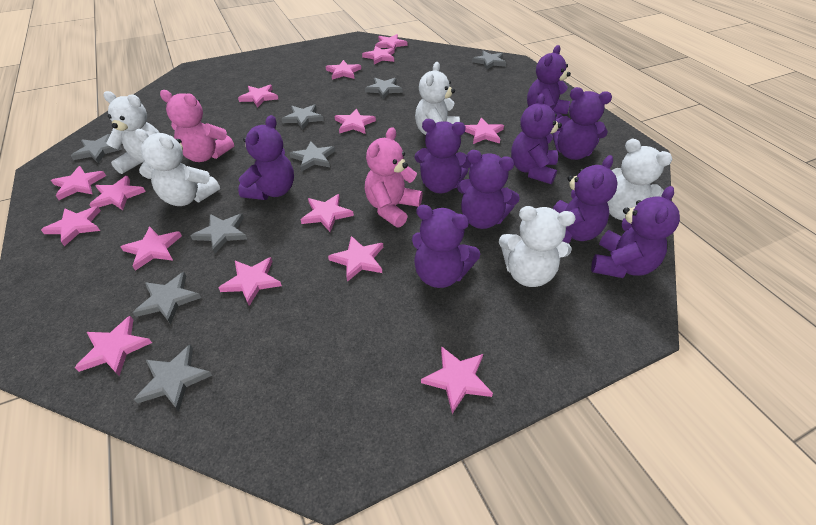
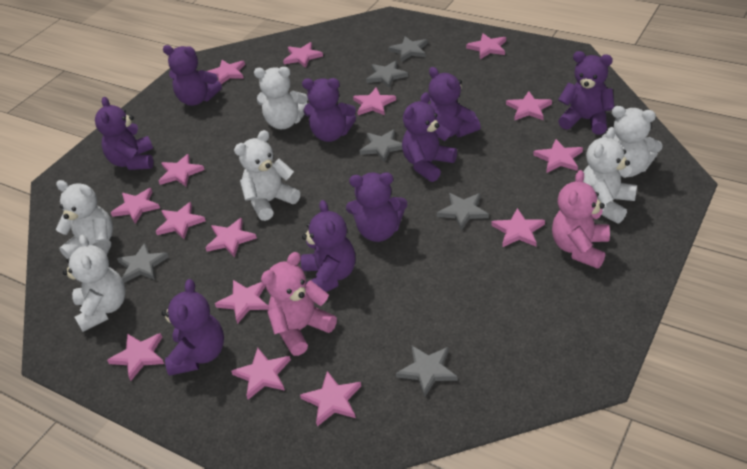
grey star: 8 -> 6
white teddy bear: 5 -> 6

